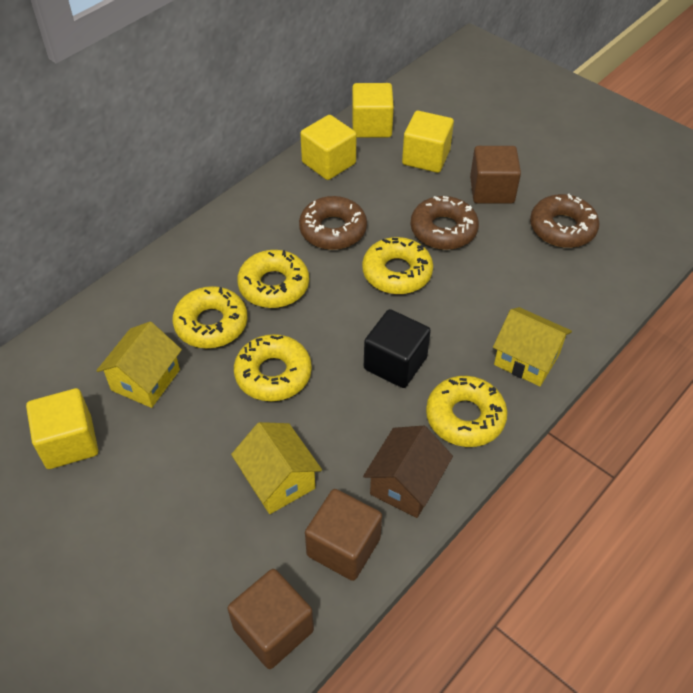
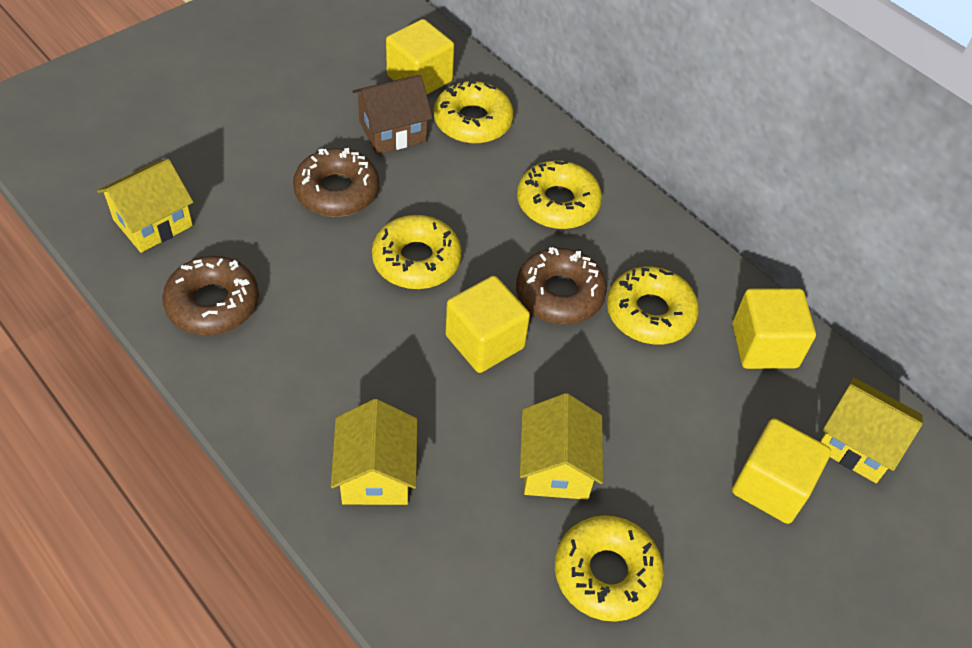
black cube: 1 -> 0
brown cube: 3 -> 0
yellow house: 3 -> 4

